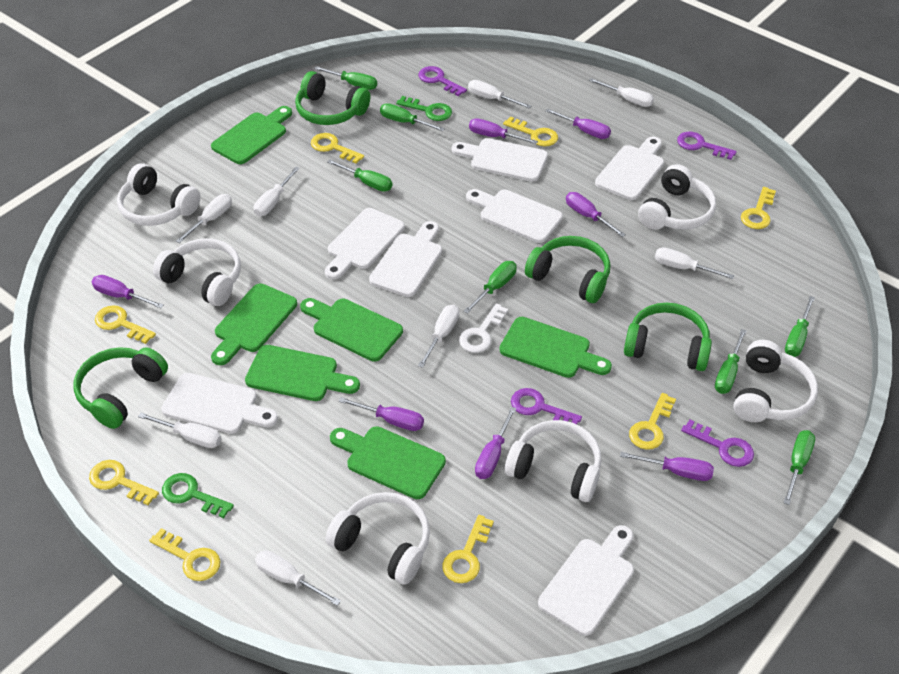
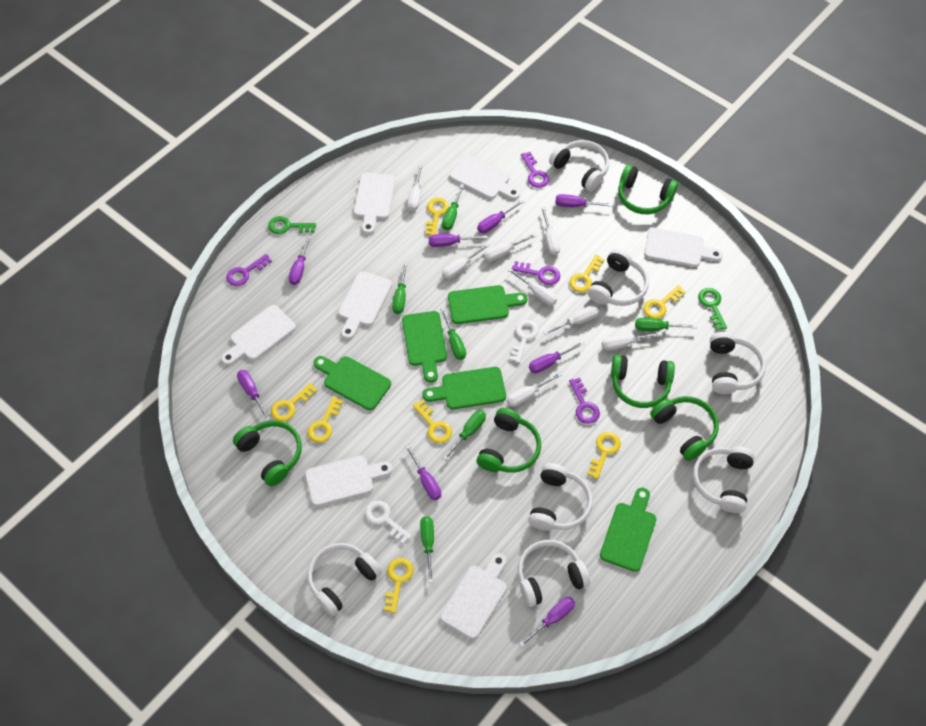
green cutting board: 6 -> 5
green headphones: 4 -> 5
green screwdriver: 7 -> 6
purple screwdriver: 7 -> 8
white headphones: 6 -> 7
white key: 1 -> 2

